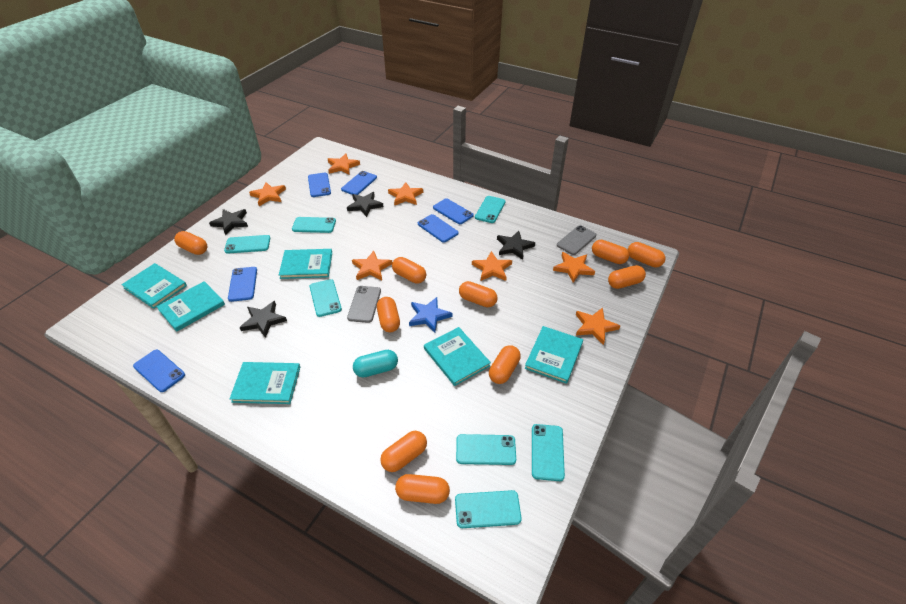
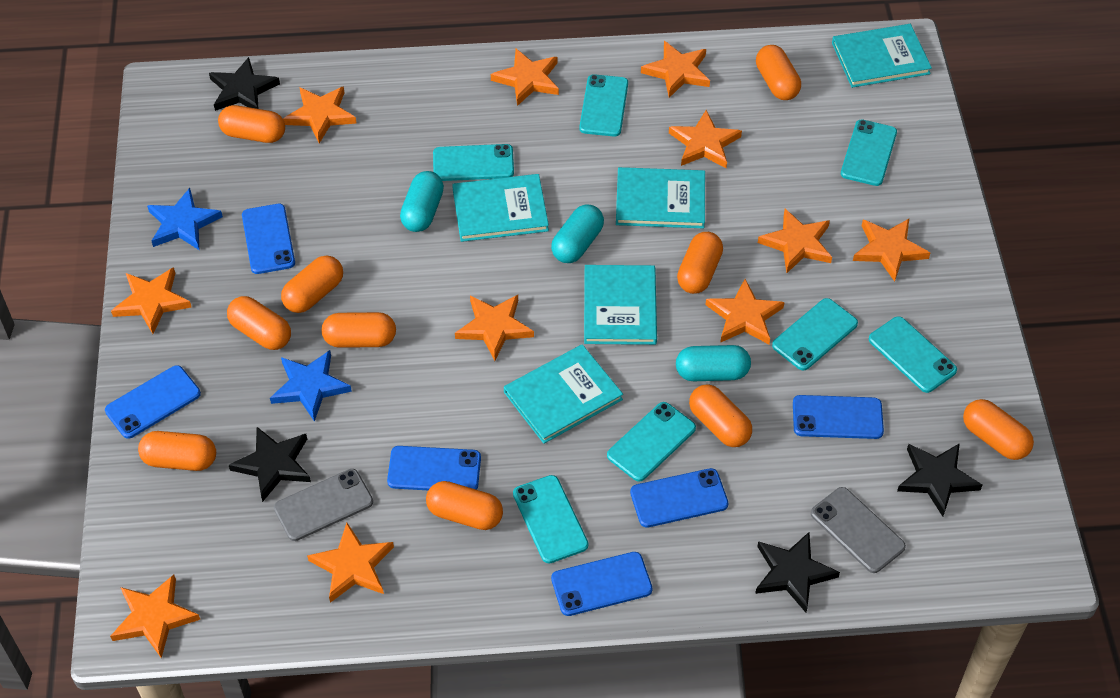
blue star: 1 -> 2
orange star: 7 -> 11
turquoise book: 6 -> 5
turquoise capsule: 1 -> 3

